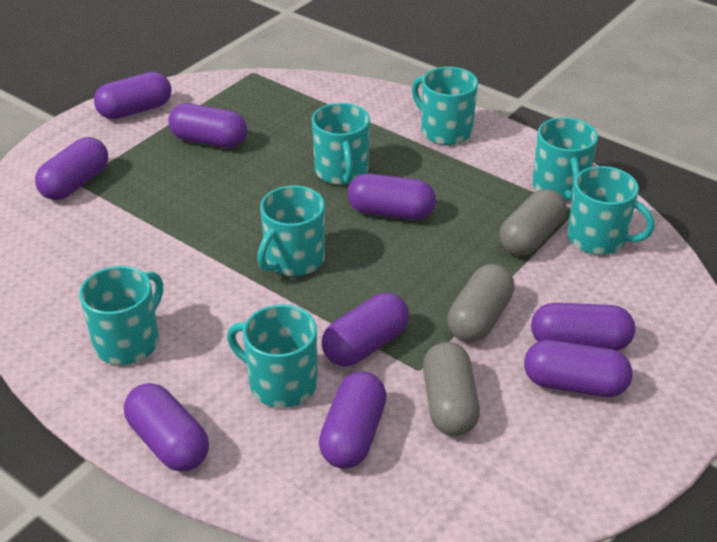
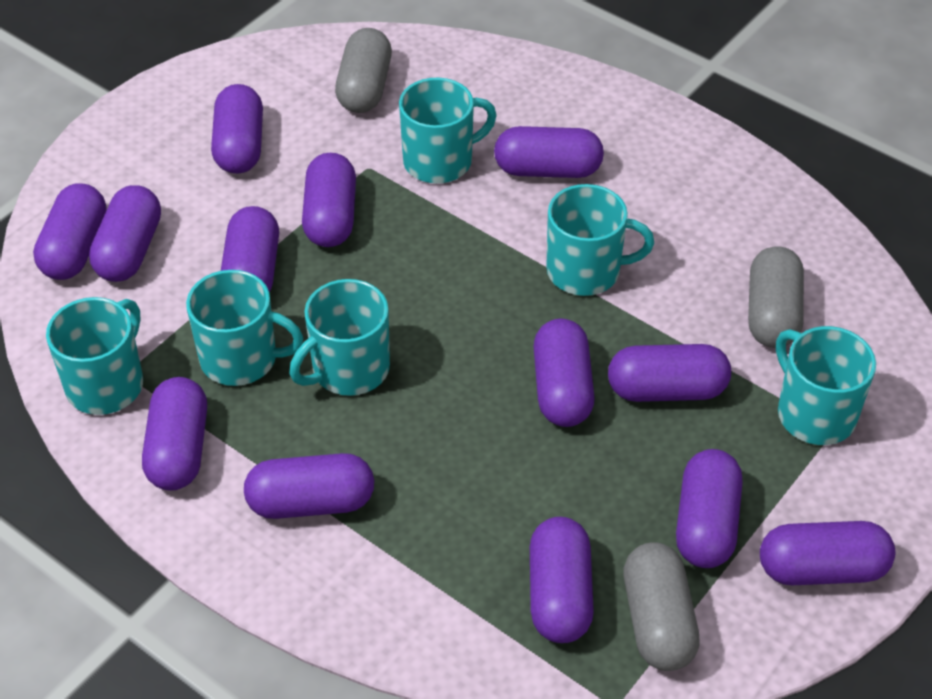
purple capsule: 9 -> 13
turquoise mug: 7 -> 6

